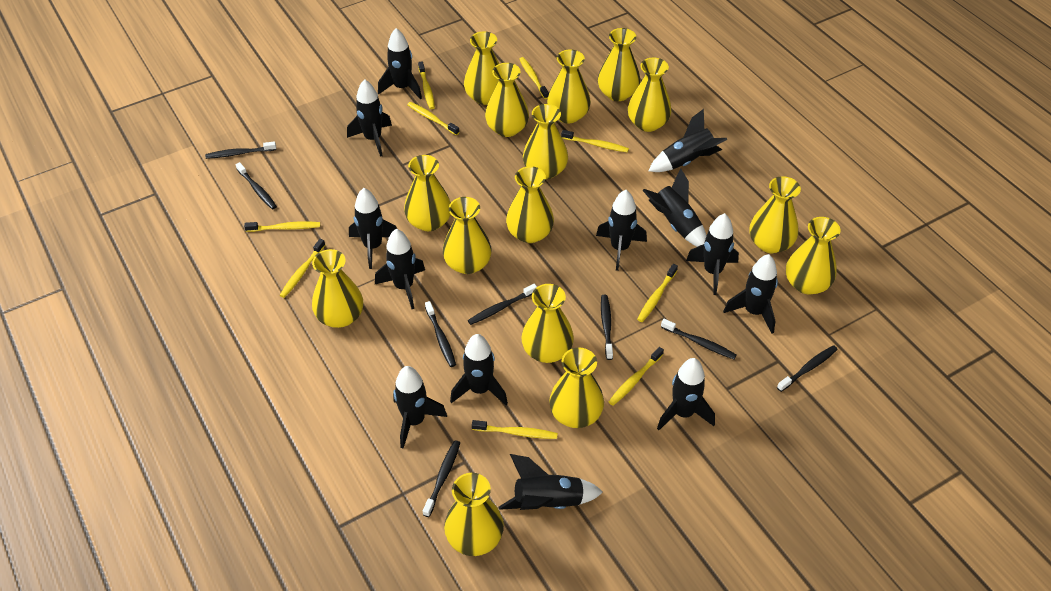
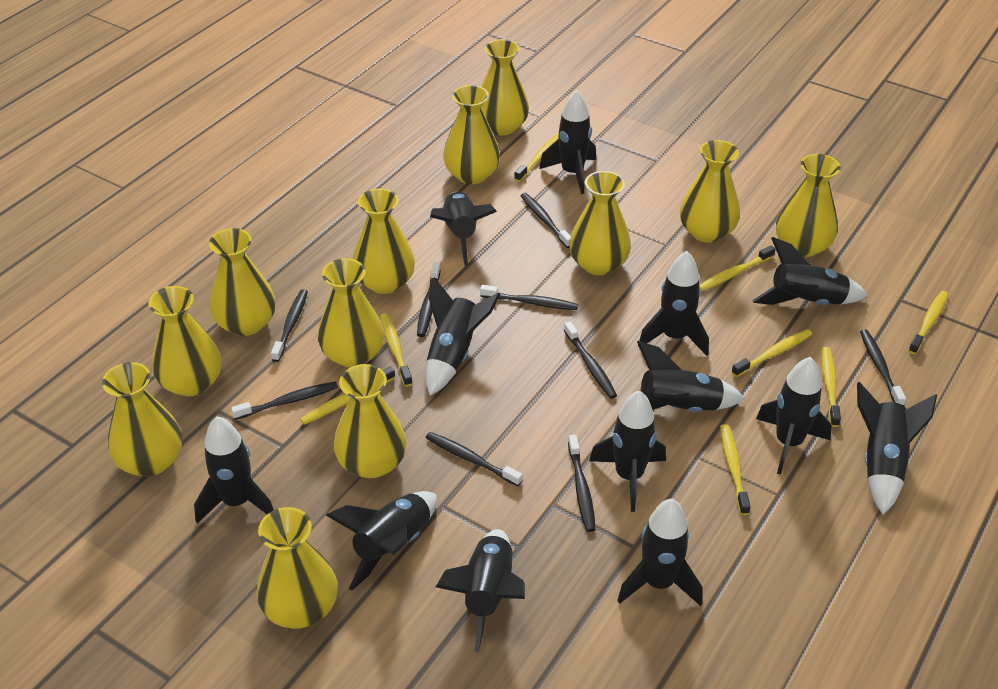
black toothbrush: 8 -> 9
yellow toothbrush: 9 -> 8
yellow vase: 15 -> 12

